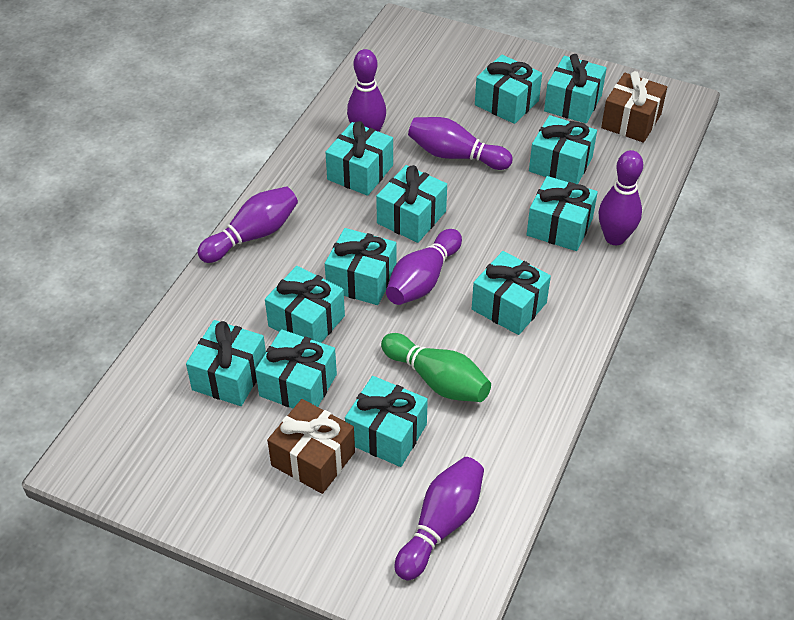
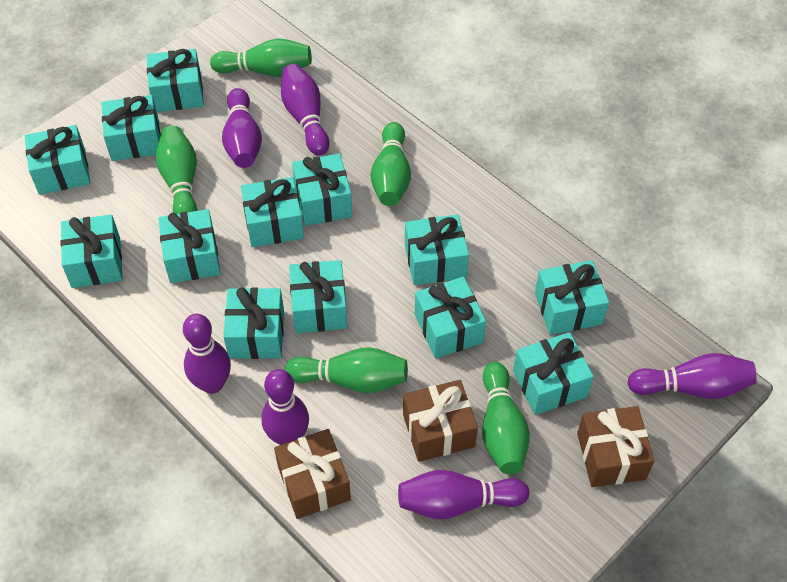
brown gift: 2 -> 3
green bowling pin: 1 -> 5
turquoise gift: 12 -> 13

